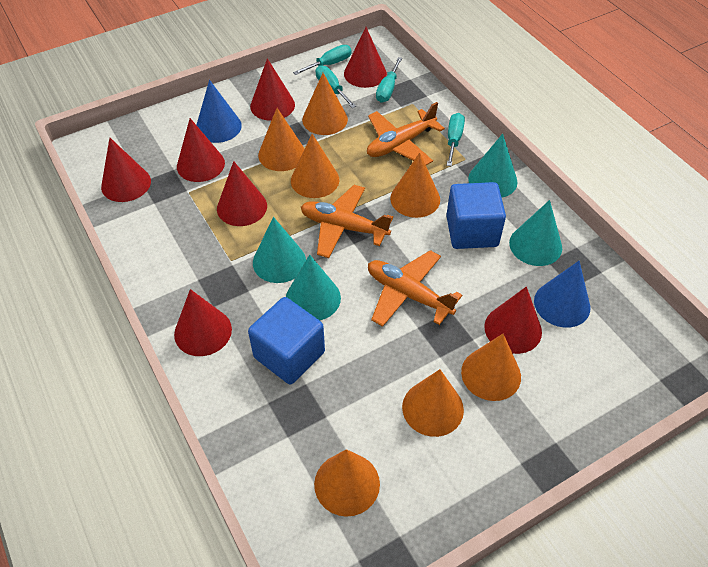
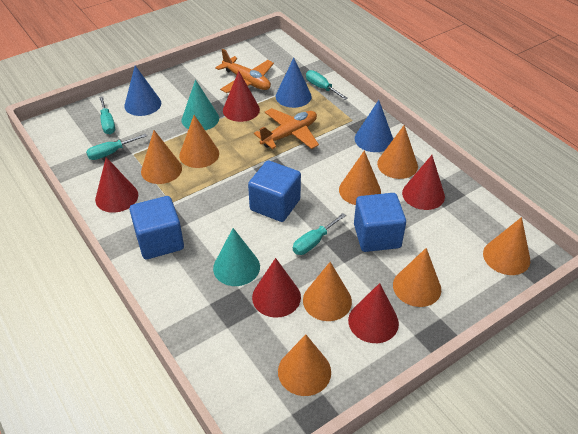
blue cone: 2 -> 3
blue cube: 2 -> 3
orange cone: 7 -> 8
orange plane: 3 -> 2
red cone: 7 -> 5
turquoise cone: 4 -> 2

